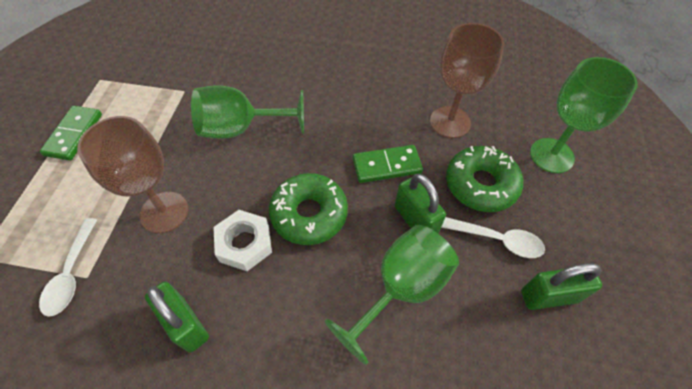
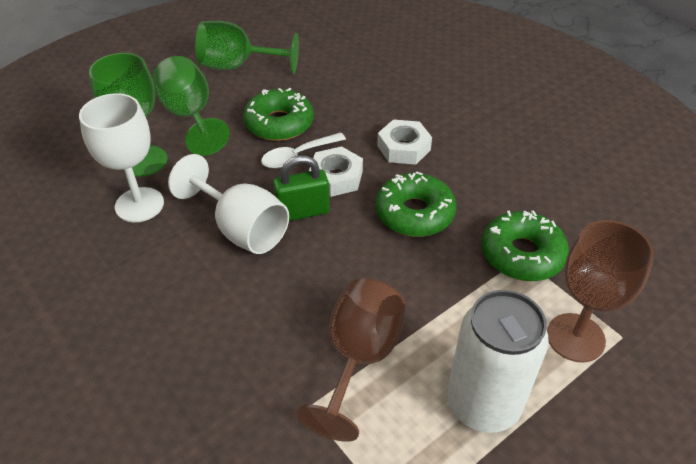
green domino: 2 -> 0
green donut: 2 -> 3
green padlock: 3 -> 1
white can: 0 -> 1
white goblet: 0 -> 2
white nut: 1 -> 2
white spoon: 2 -> 1

